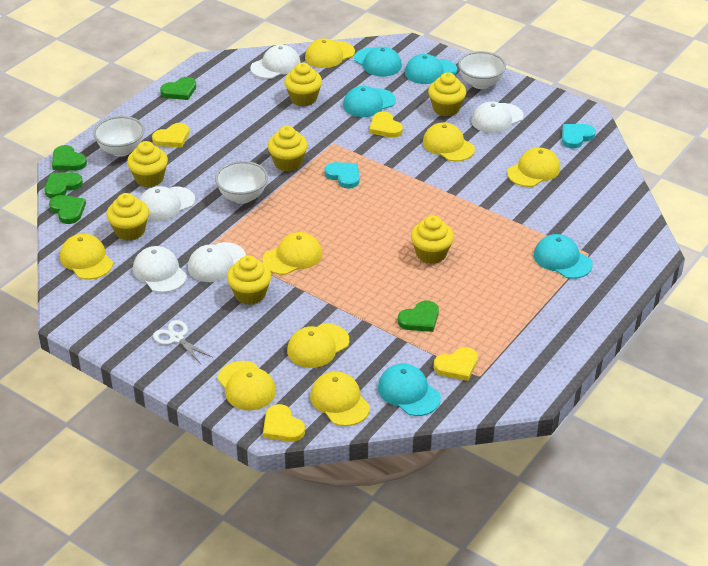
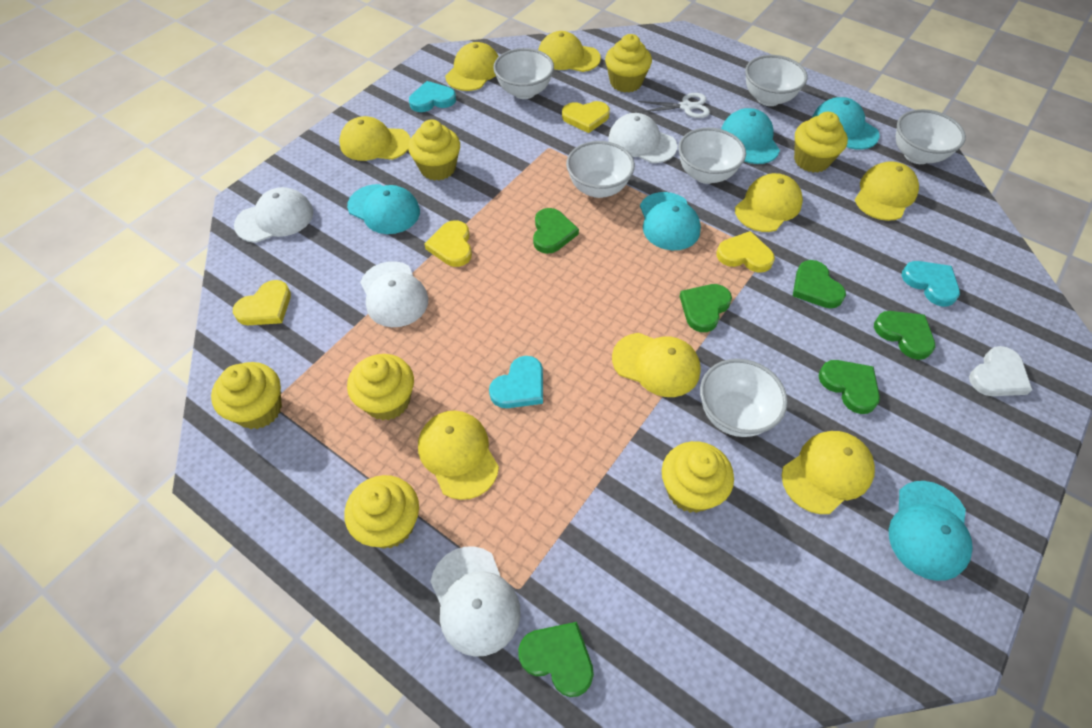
green heart: 5 -> 6
turquoise heart: 2 -> 3
white bowl: 3 -> 6
white cap: 5 -> 4
white heart: 0 -> 1

